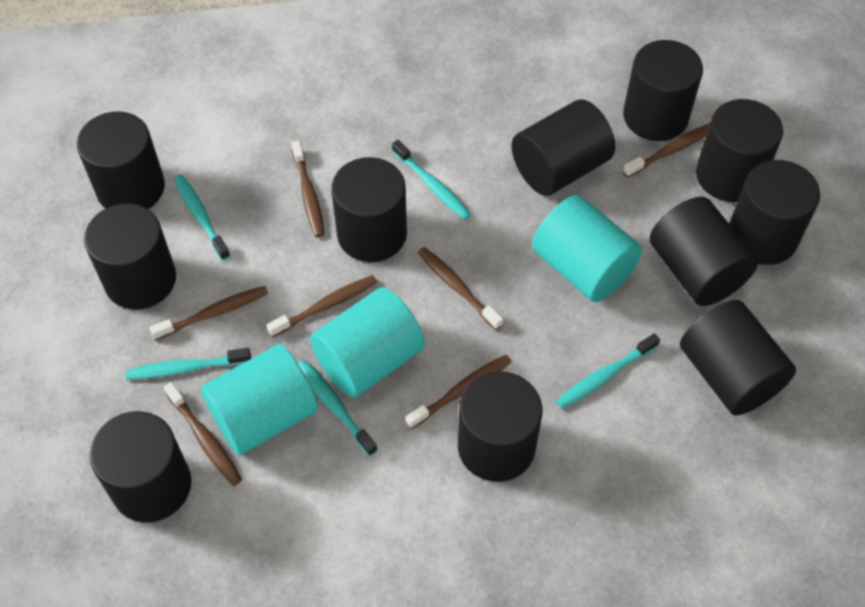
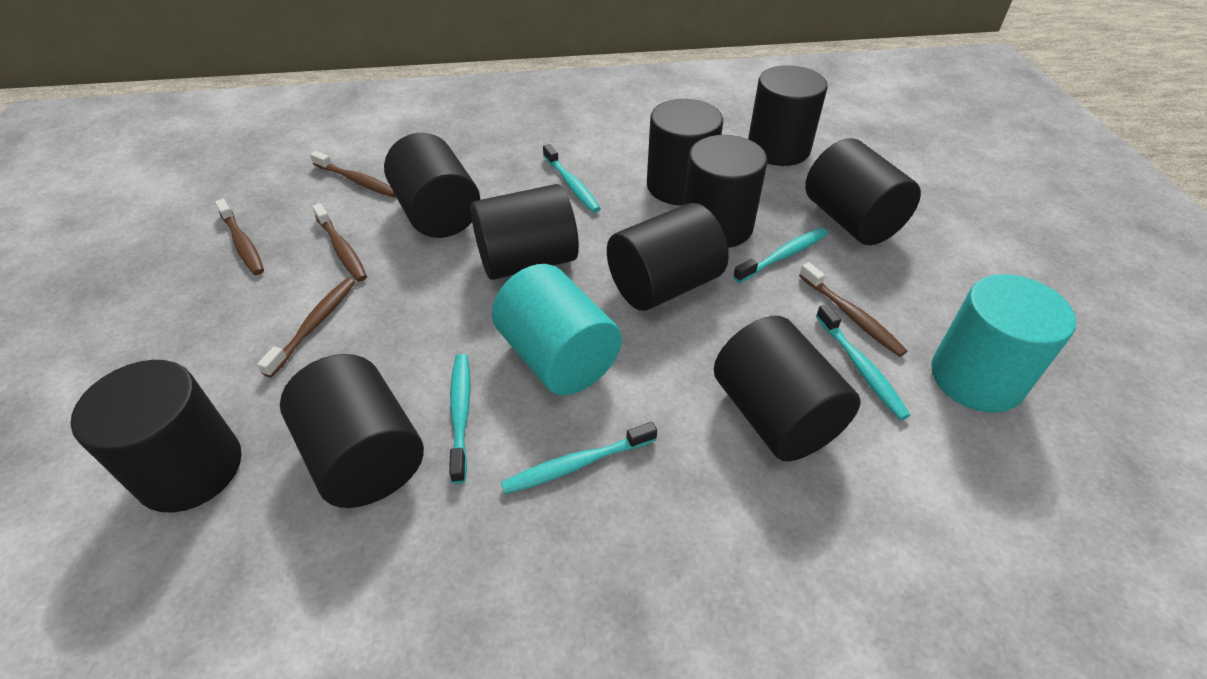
black cylinder: 11 -> 10
brown toothbrush: 7 -> 5
turquoise cylinder: 3 -> 2

